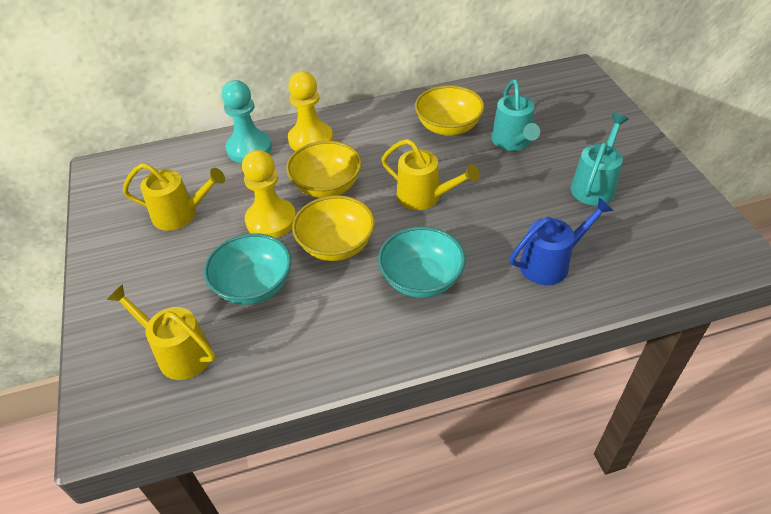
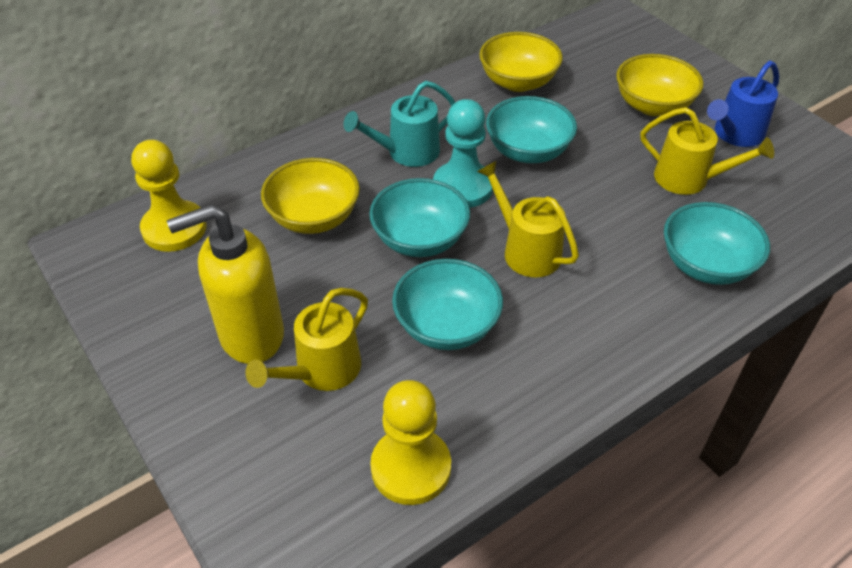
turquoise bowl: 2 -> 4
turquoise watering can: 2 -> 1
yellow soap dispenser: 0 -> 1

